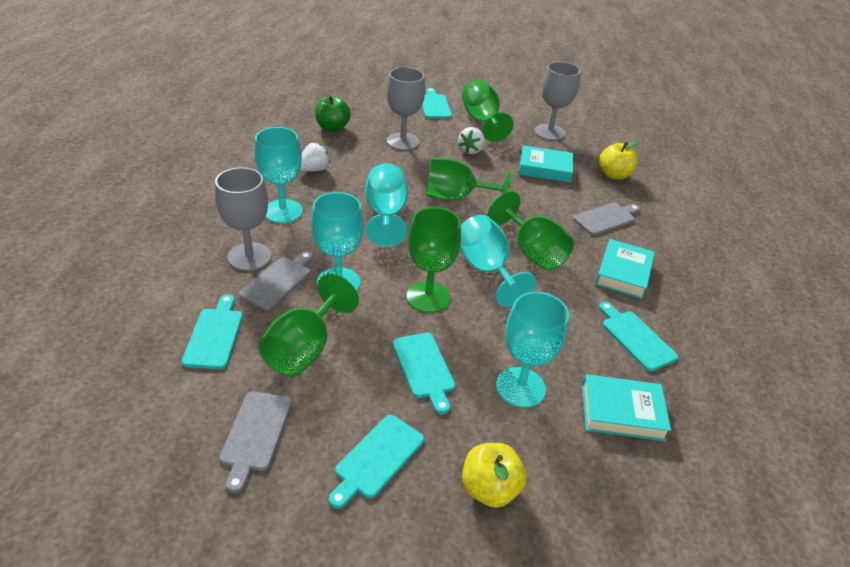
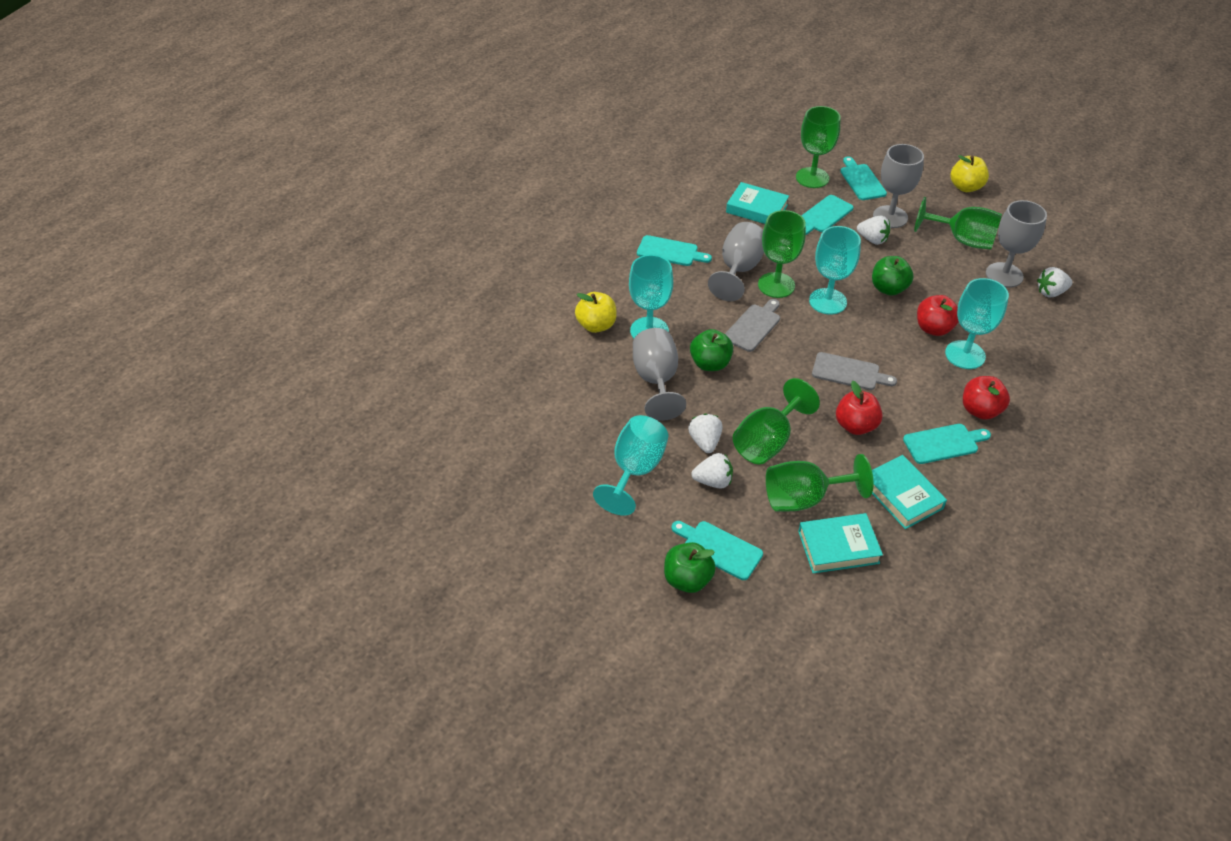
green apple: 1 -> 3
grey cutting board: 3 -> 2
grey goblet: 3 -> 4
red apple: 0 -> 3
turquoise goblet: 5 -> 4
white strawberry: 2 -> 4

